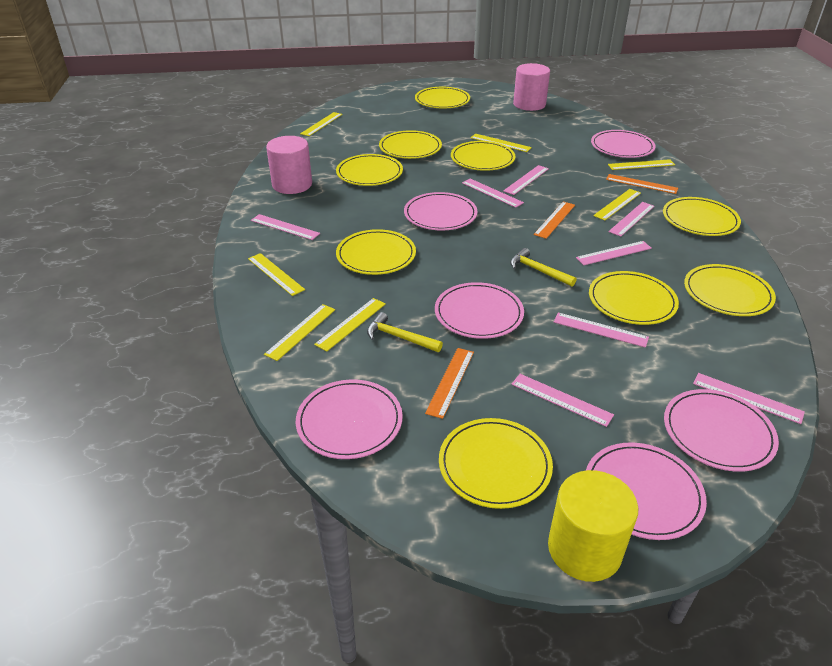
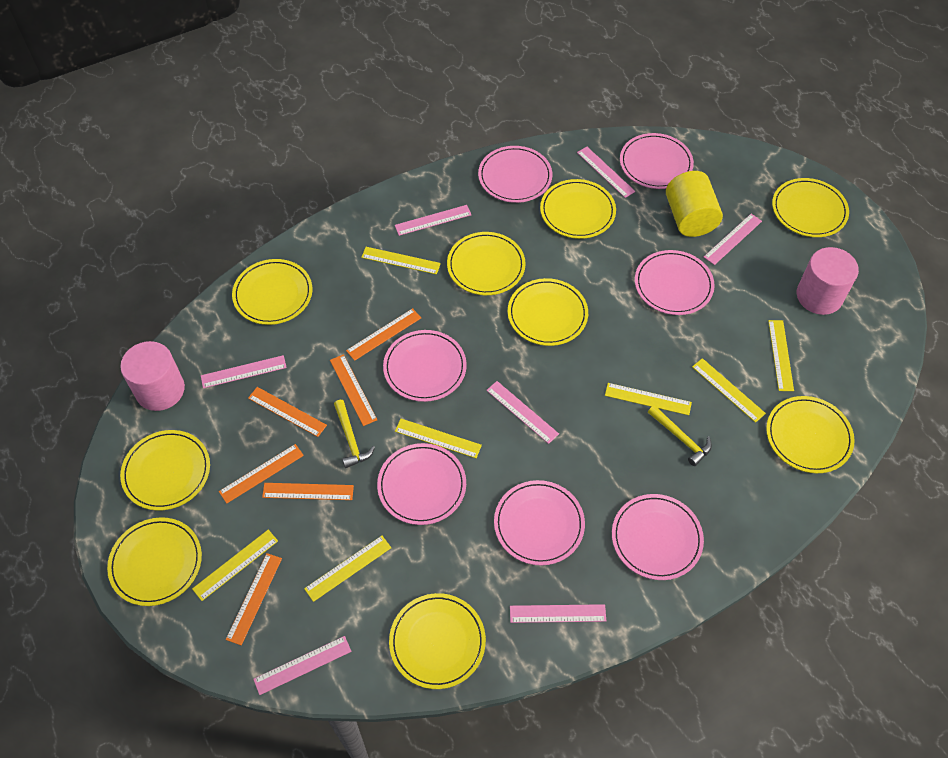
orange ruler: 3 -> 6
pink plate: 6 -> 7
pink ruler: 8 -> 7

